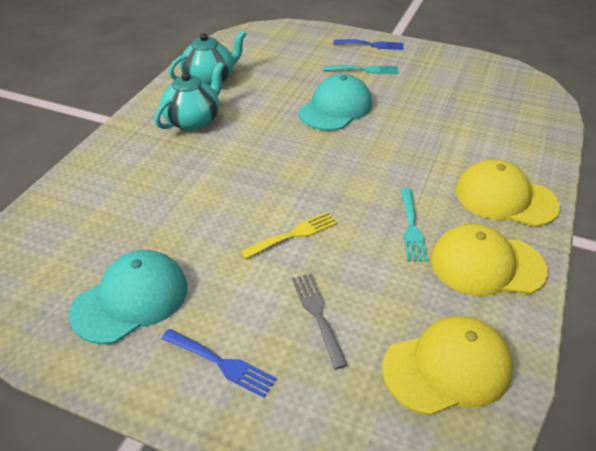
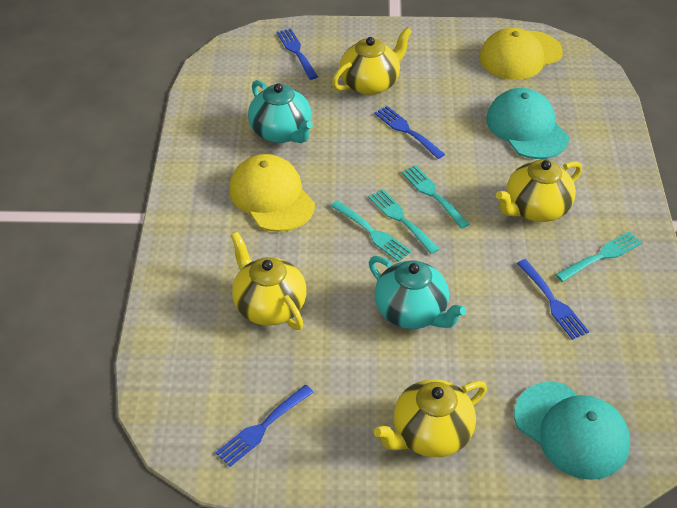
blue fork: 2 -> 4
grey fork: 1 -> 0
turquoise fork: 2 -> 4
yellow cap: 3 -> 2
yellow fork: 1 -> 0
yellow teapot: 0 -> 4

